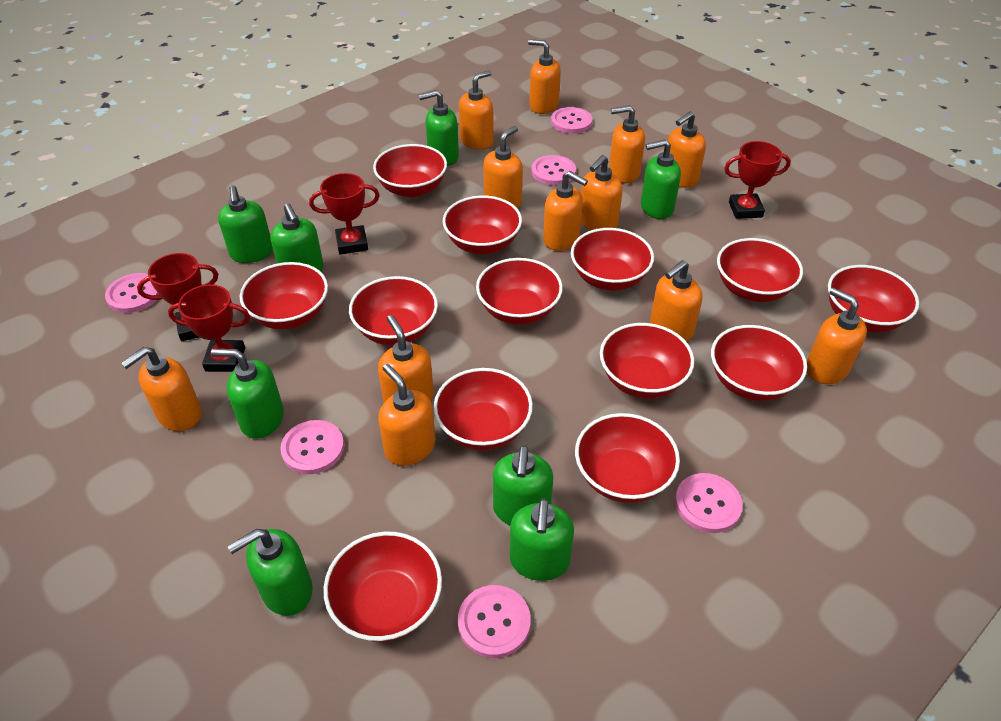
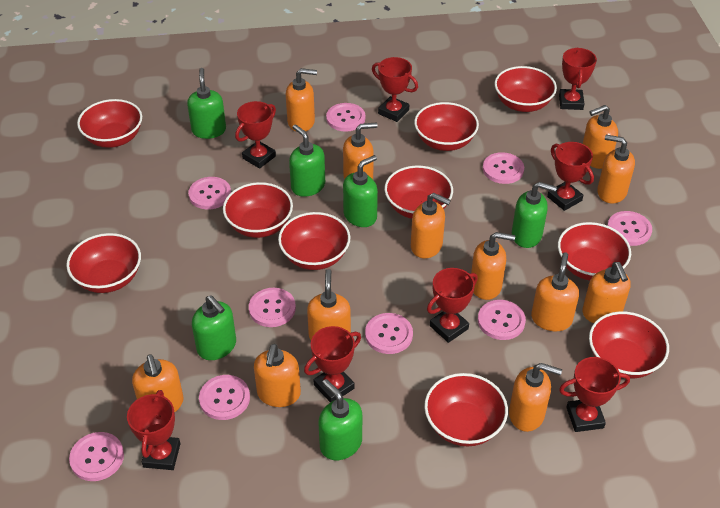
green soap dispenser: 8 -> 6
pink button: 6 -> 9
red bowl: 13 -> 10
red trophy: 4 -> 8

